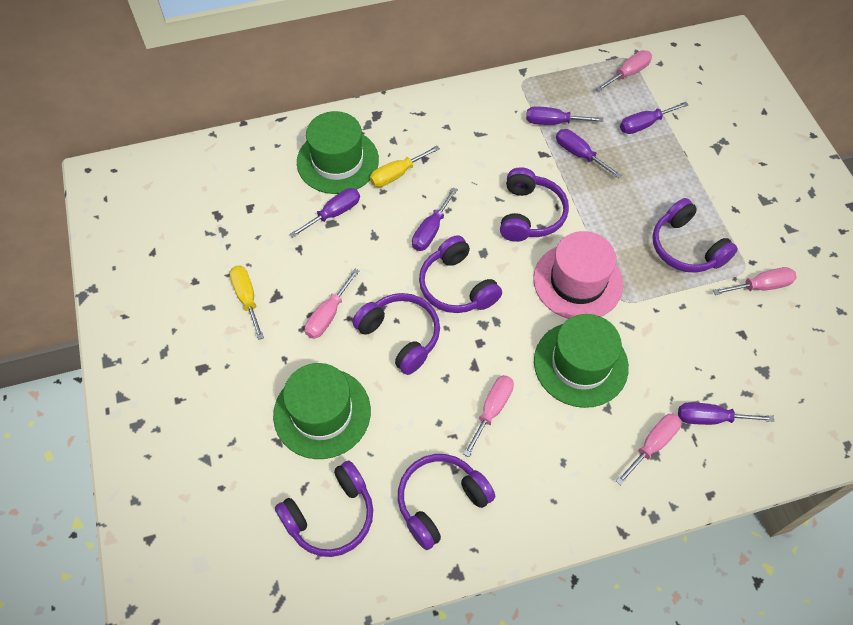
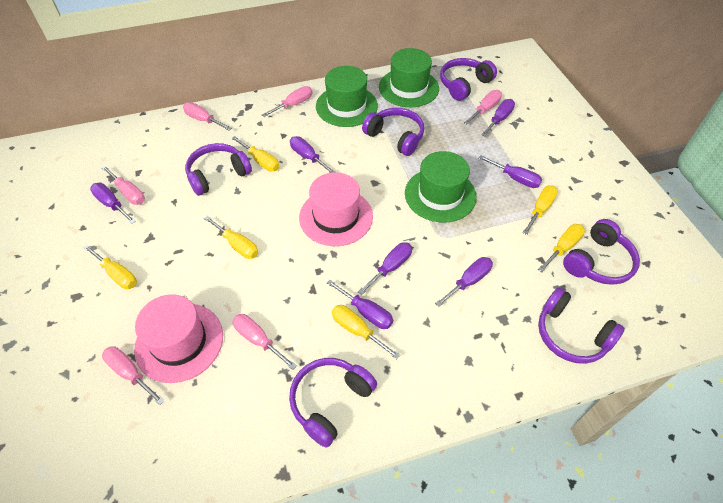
pink hat: 1 -> 2
pink screwdriver: 5 -> 6
purple screwdriver: 6 -> 7
yellow screwdriver: 2 -> 6

